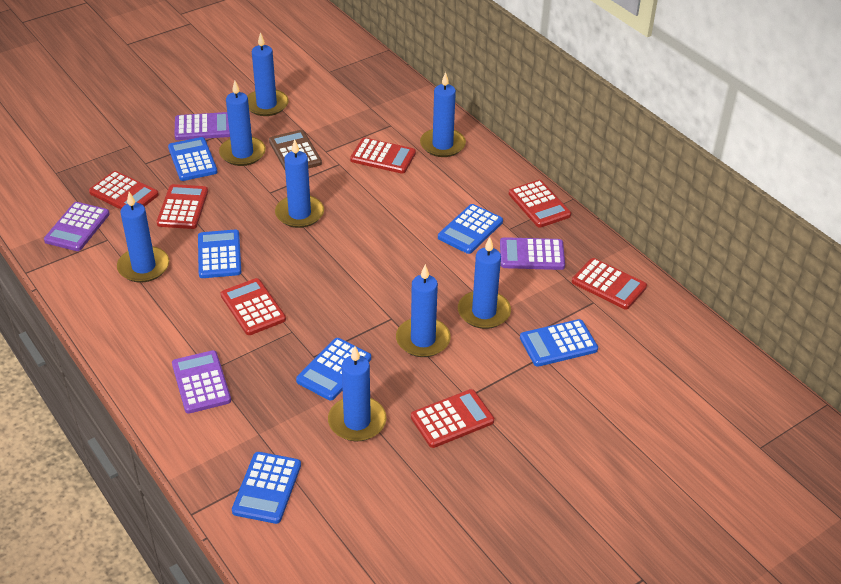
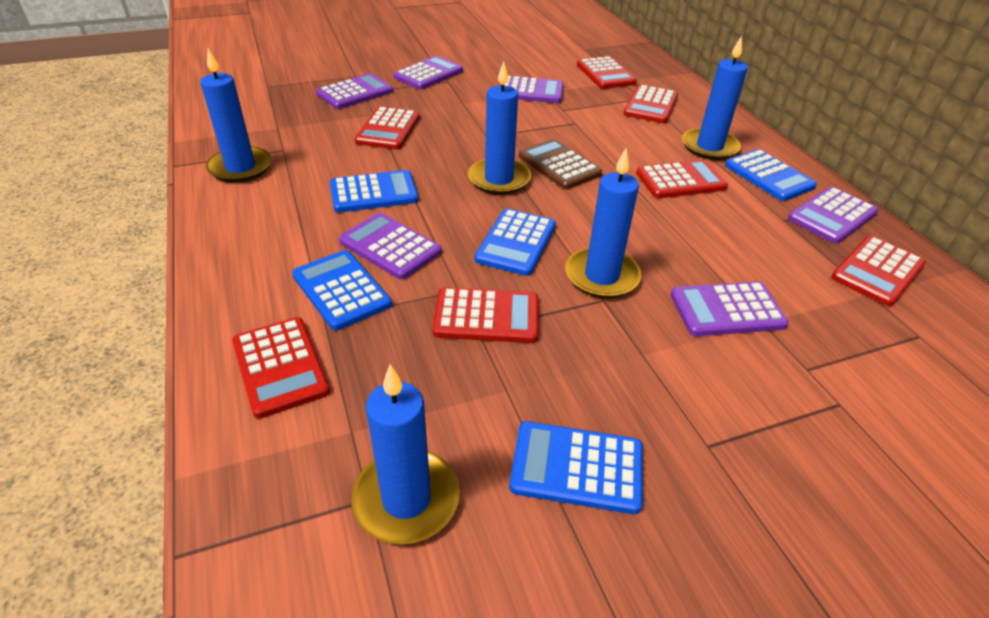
blue calculator: 6 -> 5
blue candle: 8 -> 5
purple calculator: 4 -> 6

